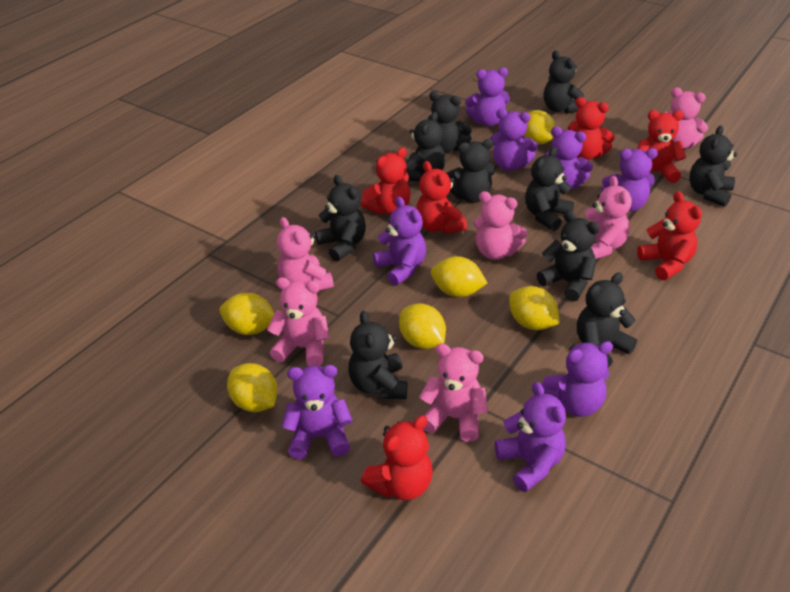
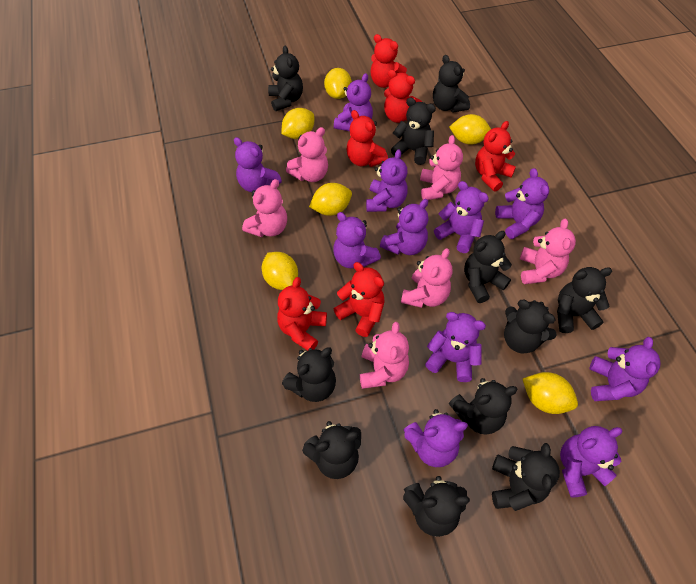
black teddy bear: 10 -> 11
purple teddy bear: 8 -> 11

